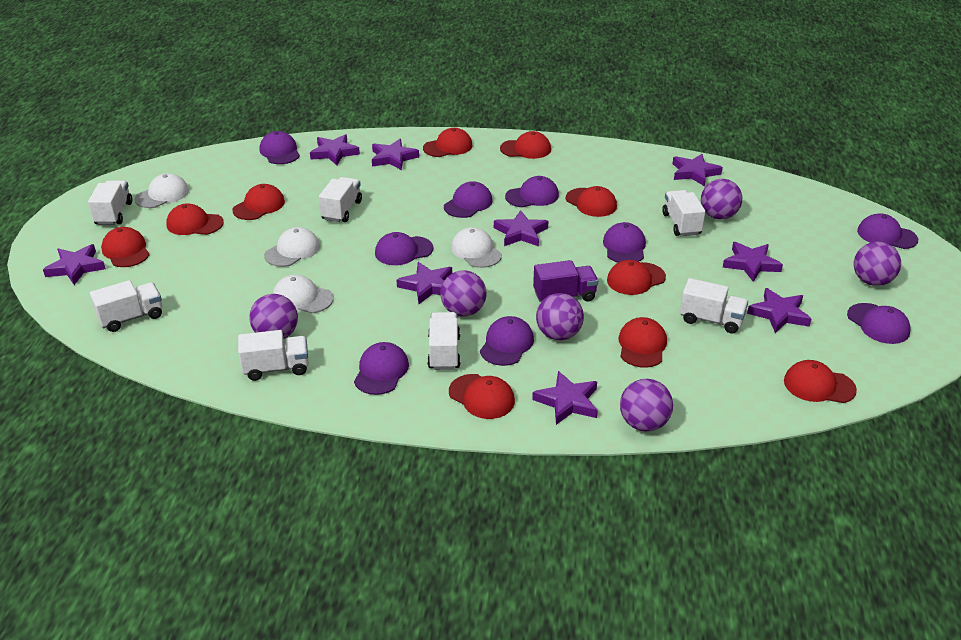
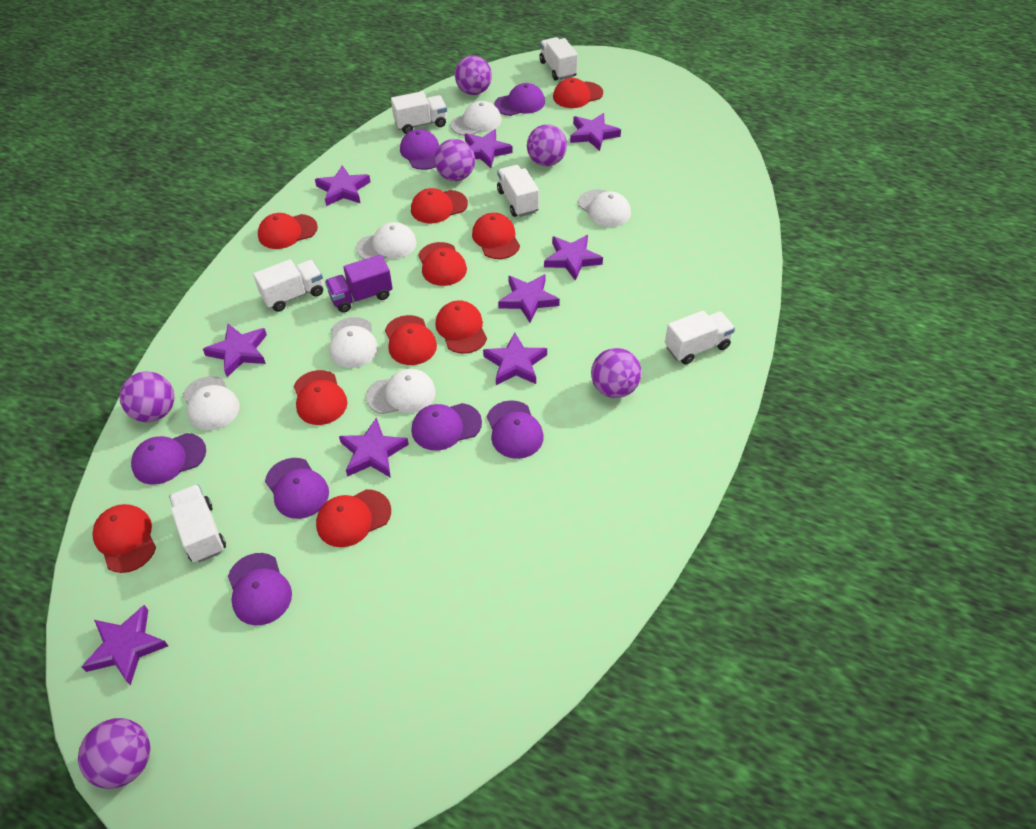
purple cap: 9 -> 7
white cap: 4 -> 6
white truck: 7 -> 6

